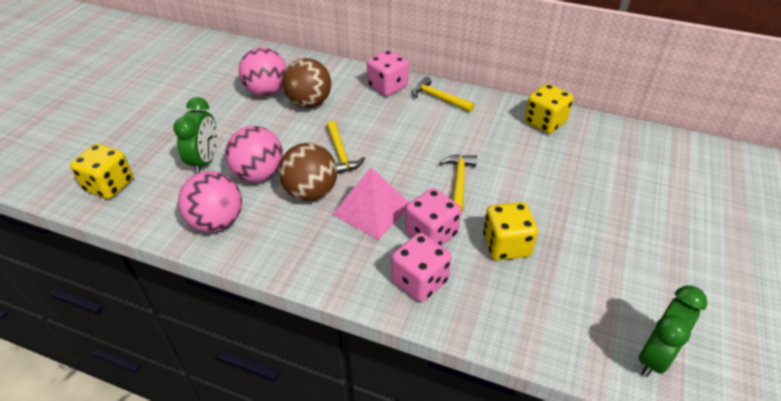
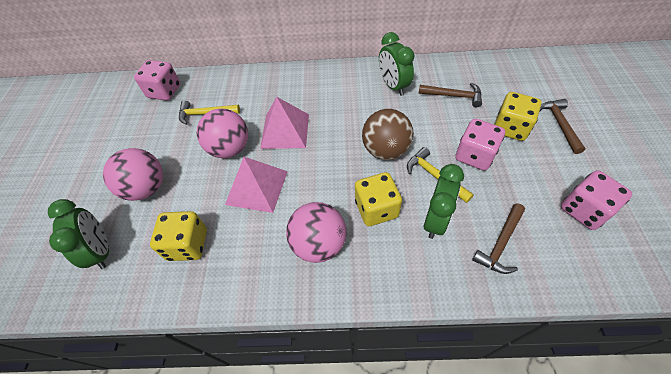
brown ball: 2 -> 1
brown hammer: 0 -> 3
green clock: 2 -> 3
pink pyramid: 1 -> 2
yellow hammer: 3 -> 2

